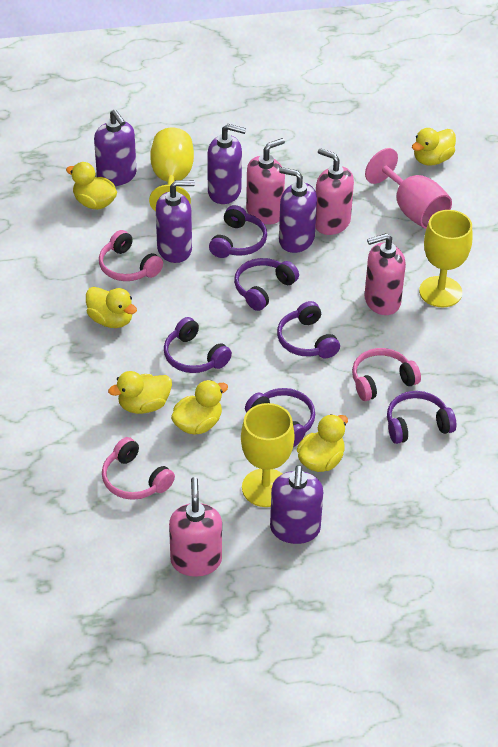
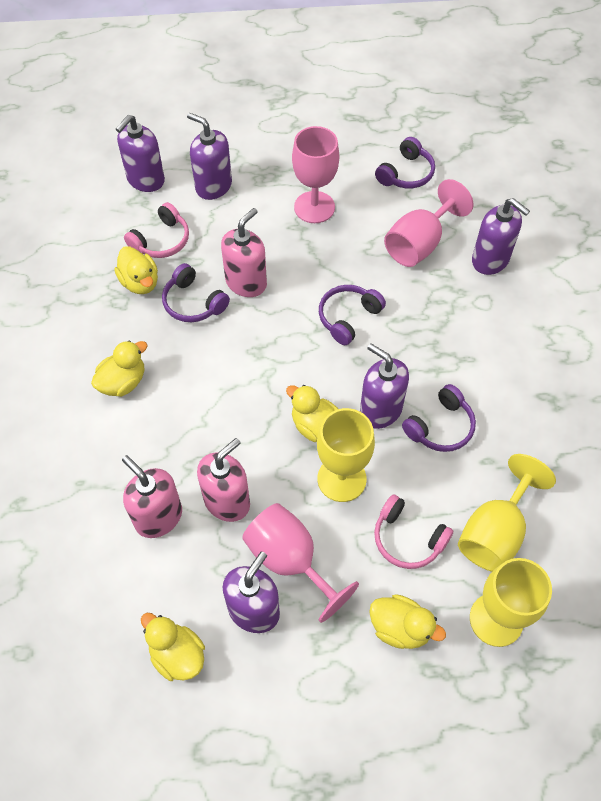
pink goblet: 1 -> 3
pink headphones: 3 -> 2
pink soap dispenser: 4 -> 3
purple headphones: 6 -> 4
yellow duck: 6 -> 5

